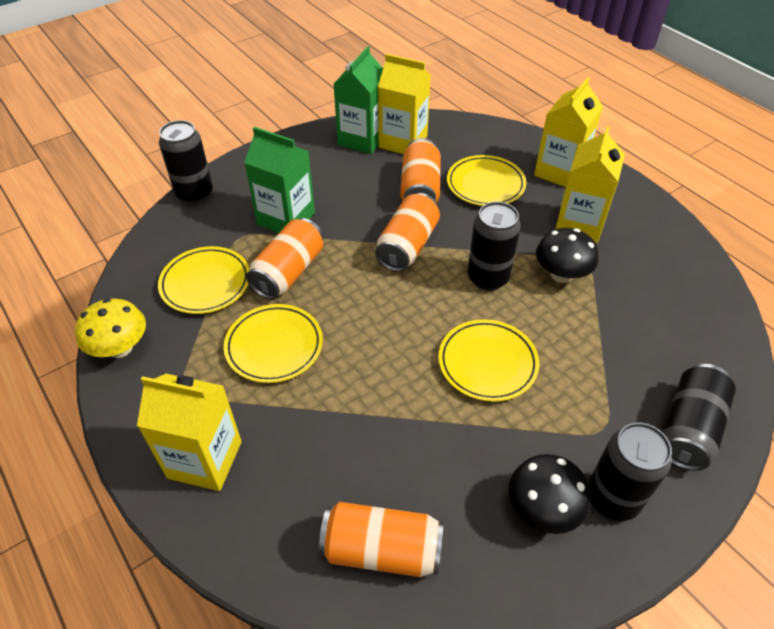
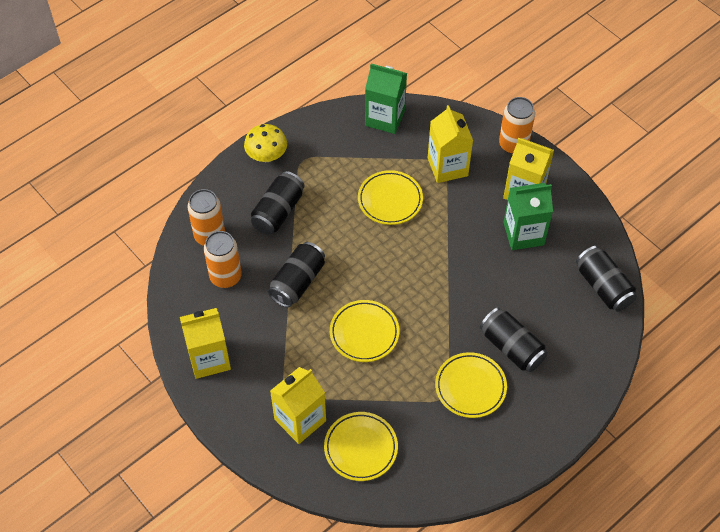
black mushroom: 2 -> 0
orange can: 4 -> 3

